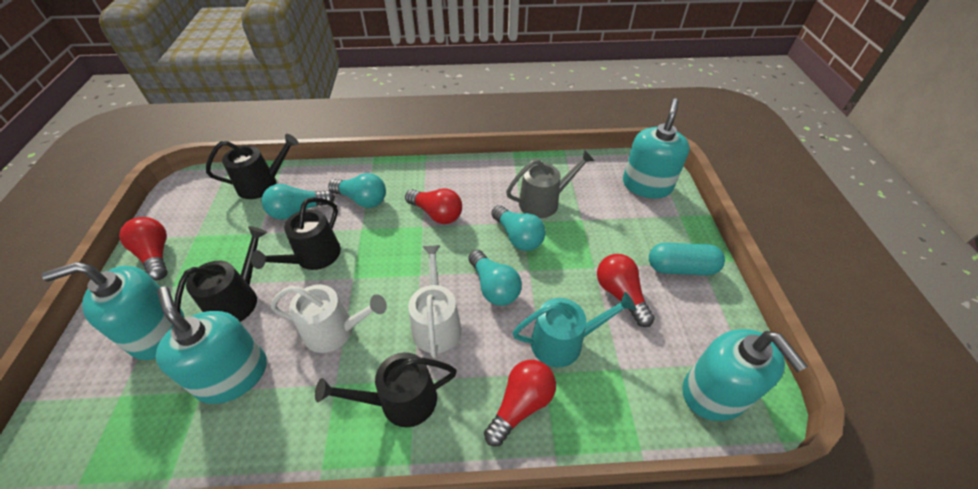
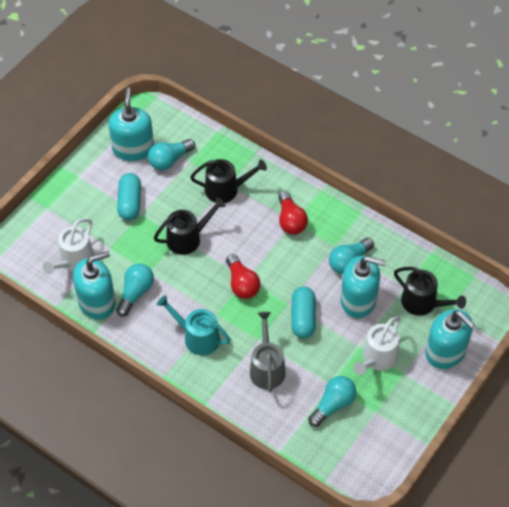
black watering can: 4 -> 3
red light bulb: 4 -> 2
turquoise capsule: 1 -> 2

